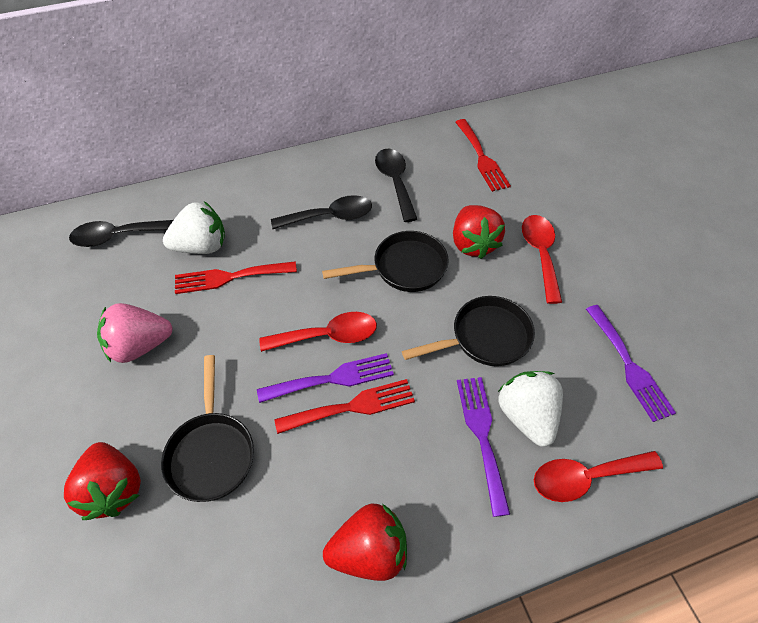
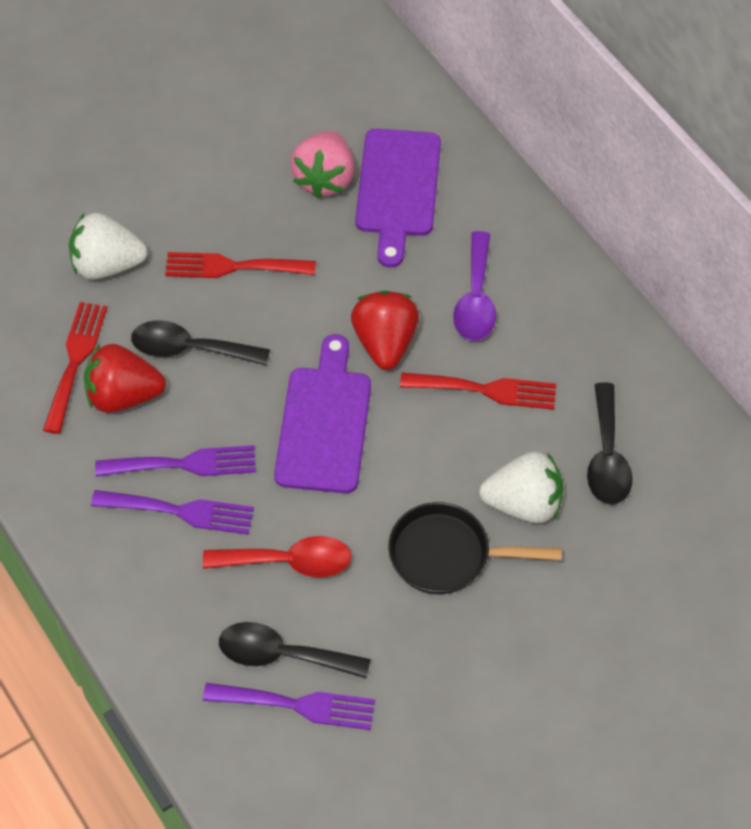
black pan: 3 -> 1
purple cutting board: 0 -> 2
purple spoon: 0 -> 1
red spoon: 3 -> 1
red strawberry: 3 -> 2

